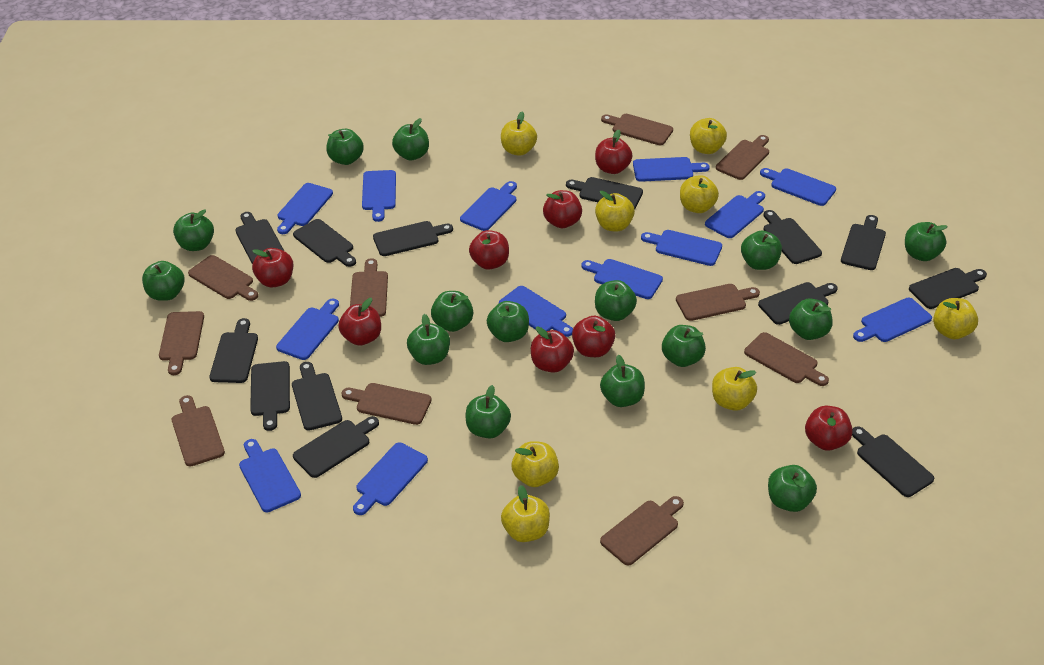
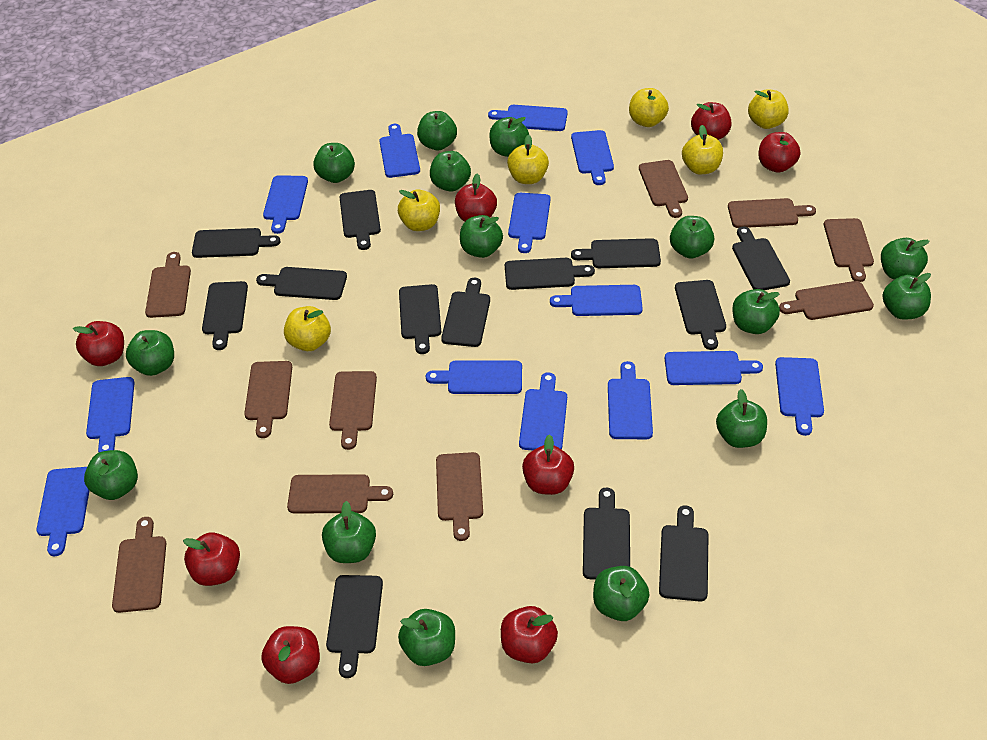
yellow apple: 8 -> 6

